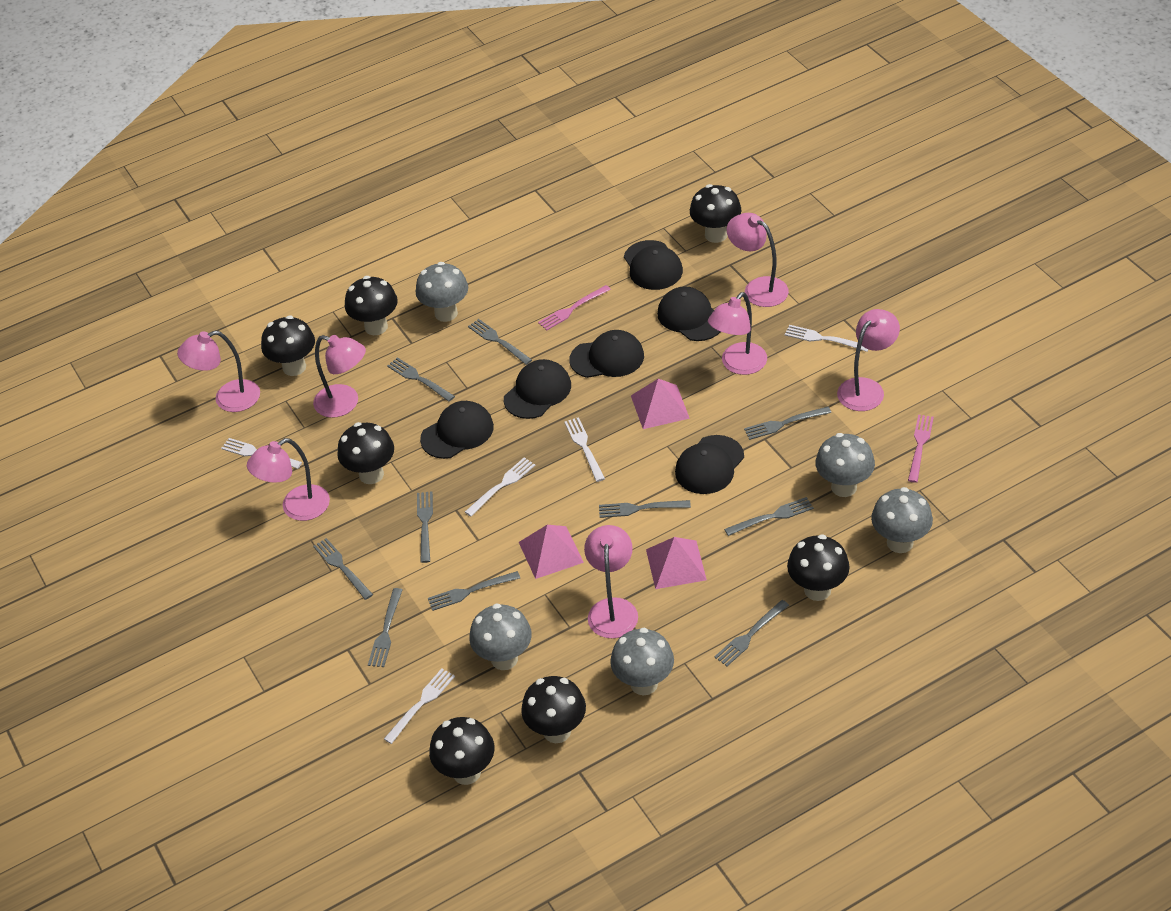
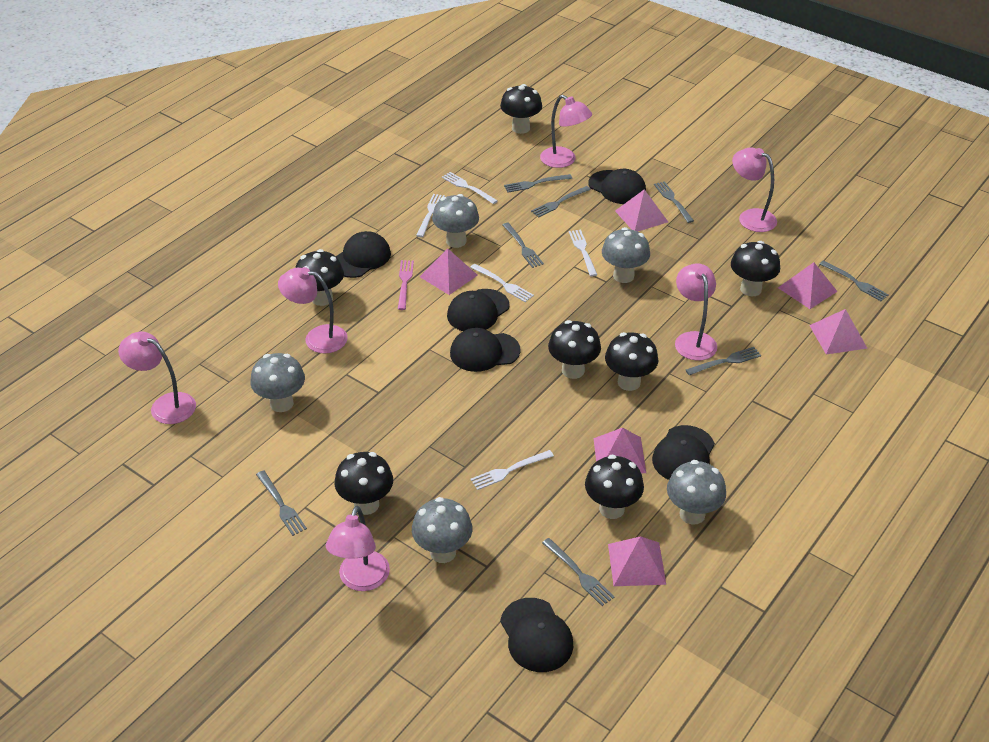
grey fork: 10 -> 8
pink fork: 2 -> 1
pink lamp: 7 -> 6
pink pyramid: 3 -> 6

